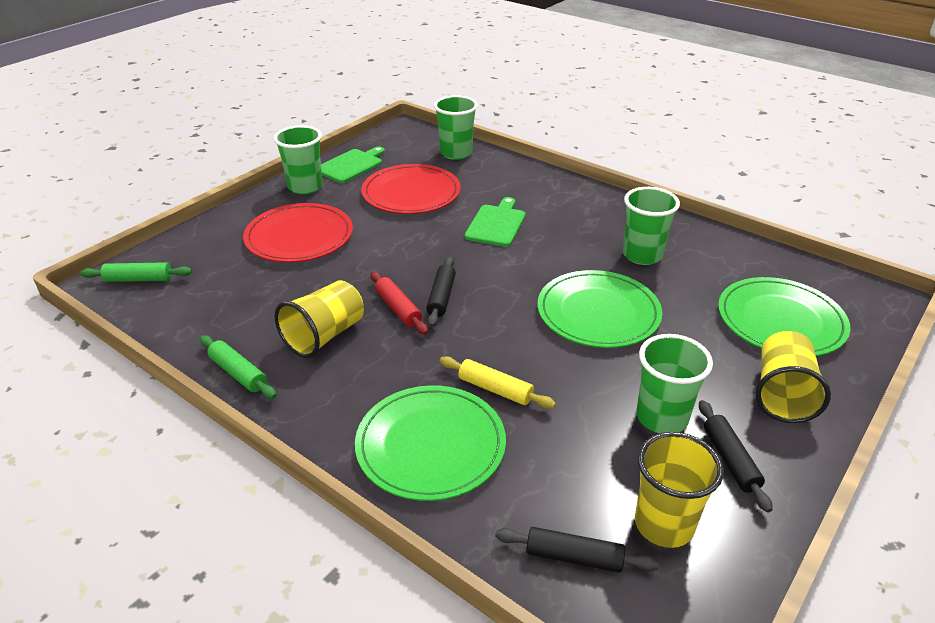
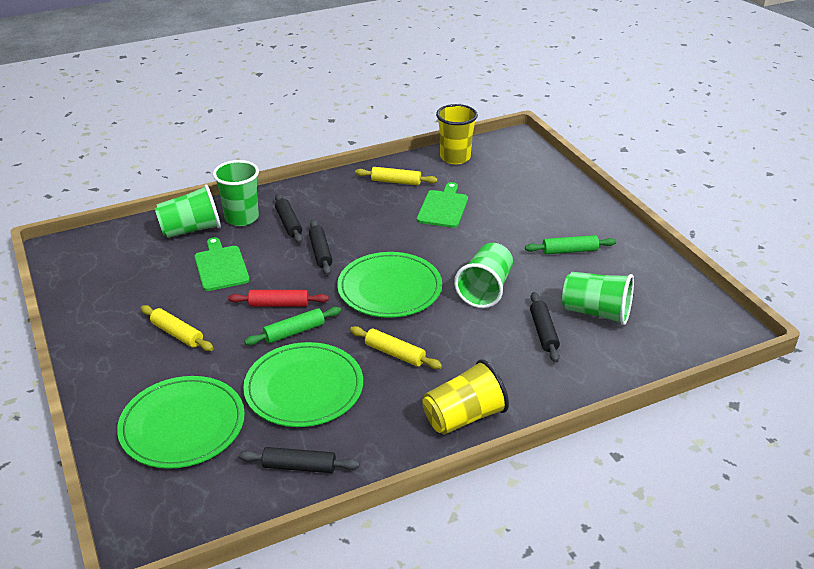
black rolling pin: 3 -> 4
red plate: 2 -> 0
yellow cup: 3 -> 2
yellow rolling pin: 1 -> 3

